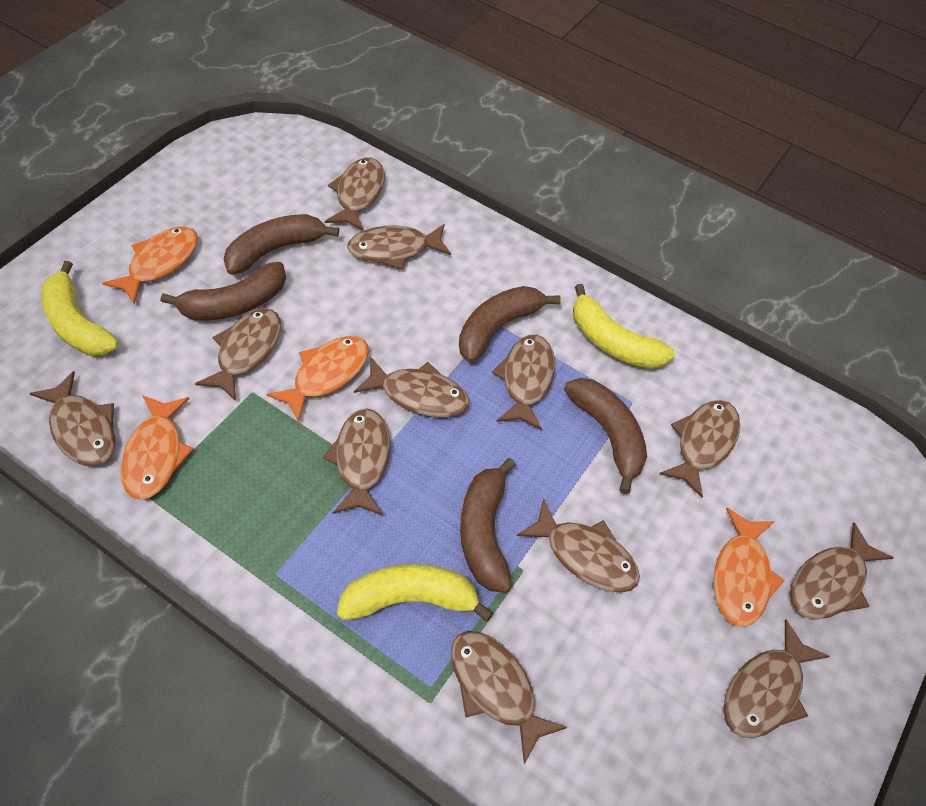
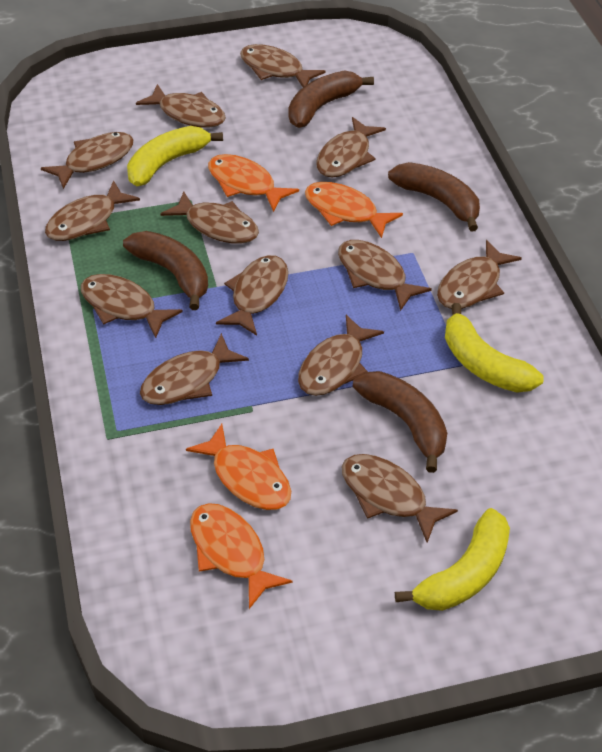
brown banana: 5 -> 4
brown fish: 12 -> 13

